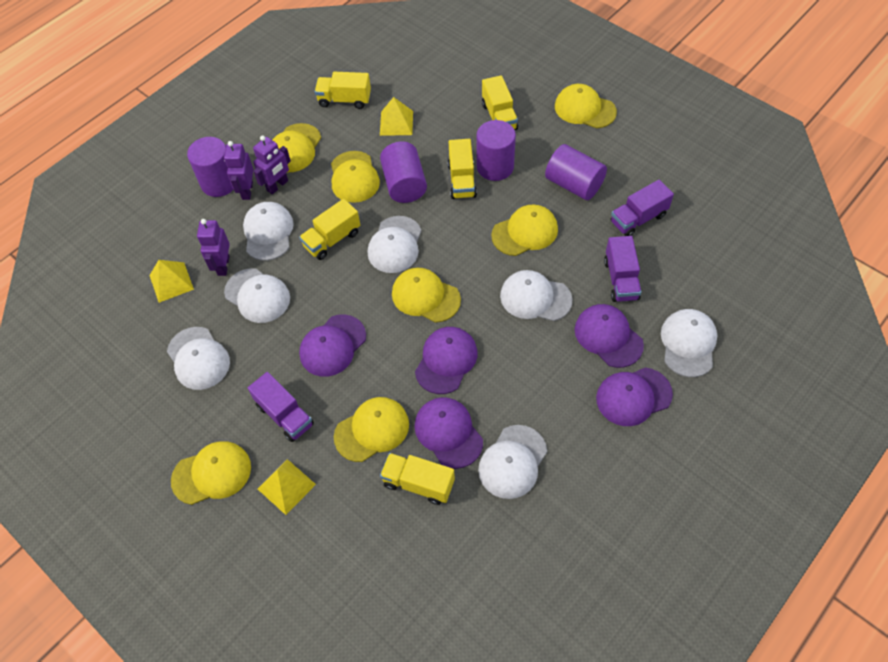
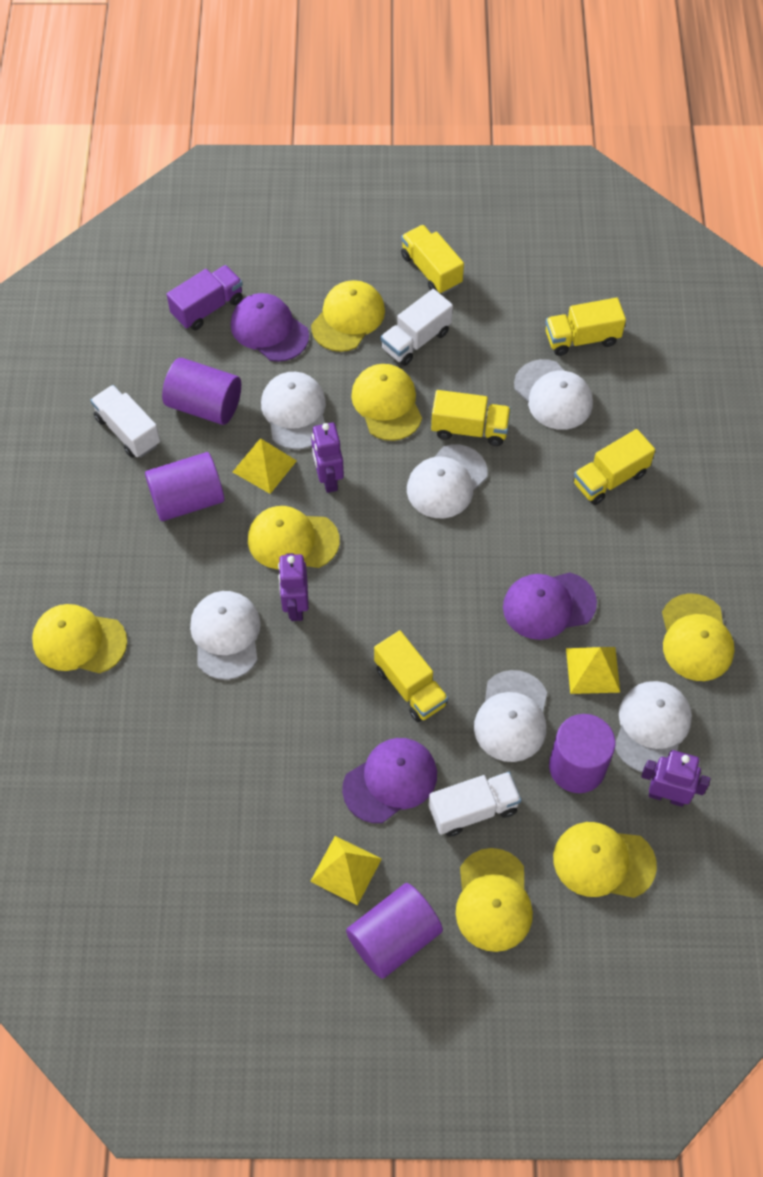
purple cap: 5 -> 3
purple truck: 3 -> 1
white cap: 7 -> 6
white truck: 0 -> 3

